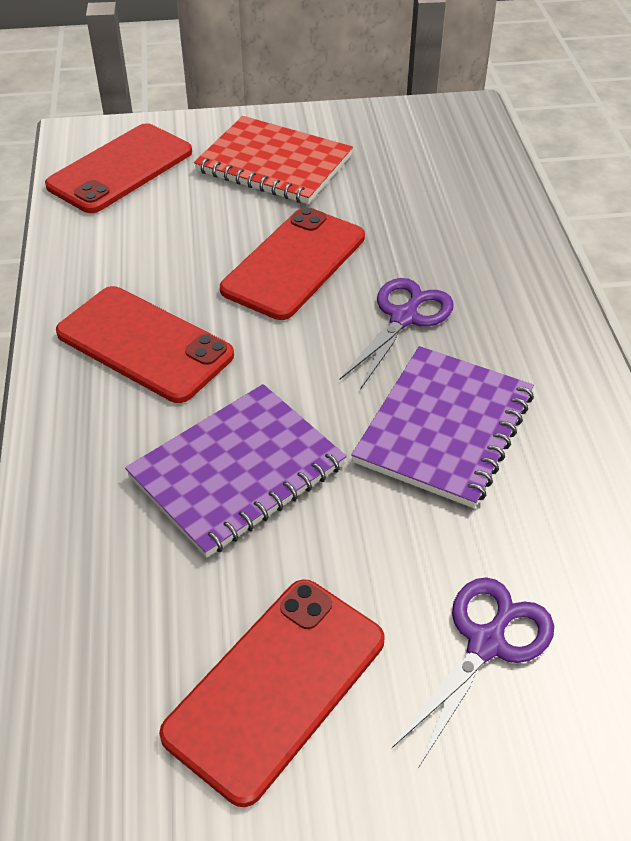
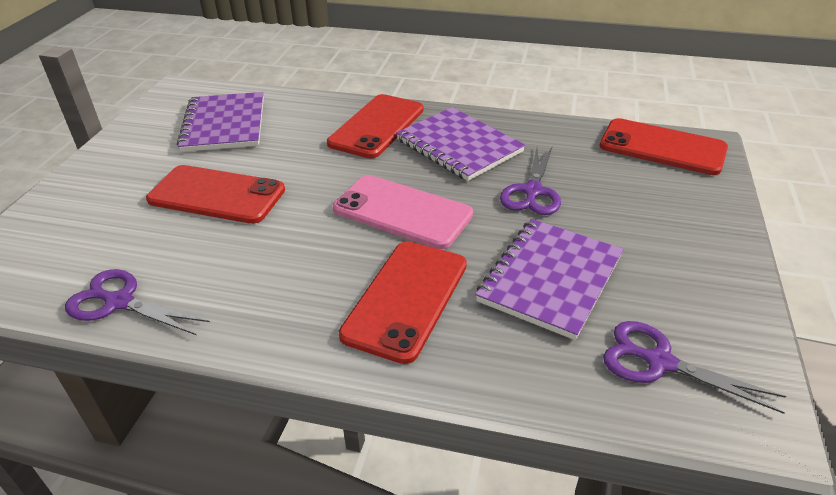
pink phone: 0 -> 1
purple notebook: 2 -> 3
purple scissors: 2 -> 3
red notebook: 1 -> 0

